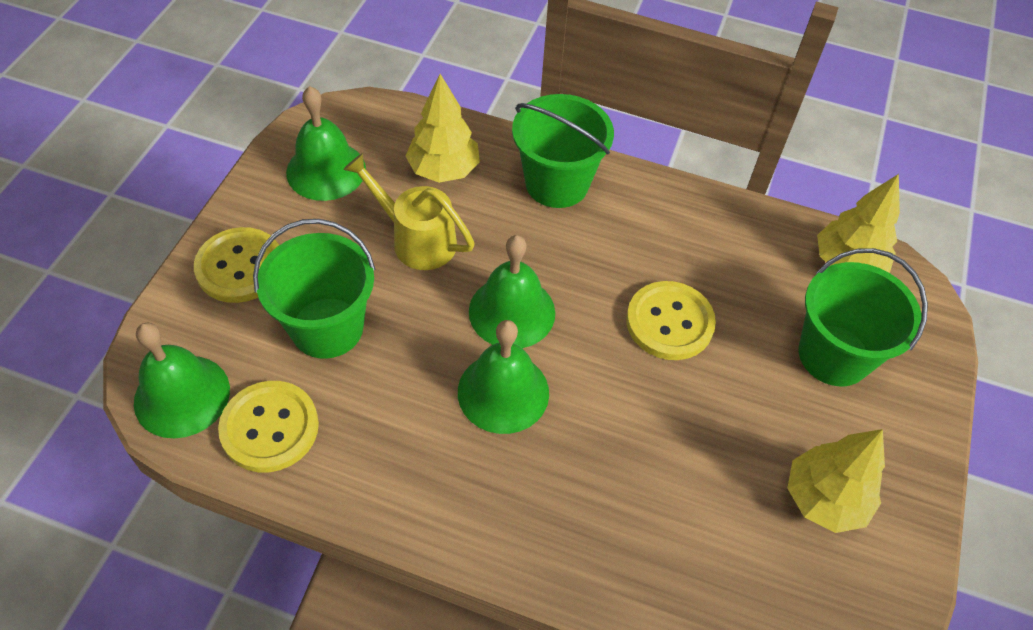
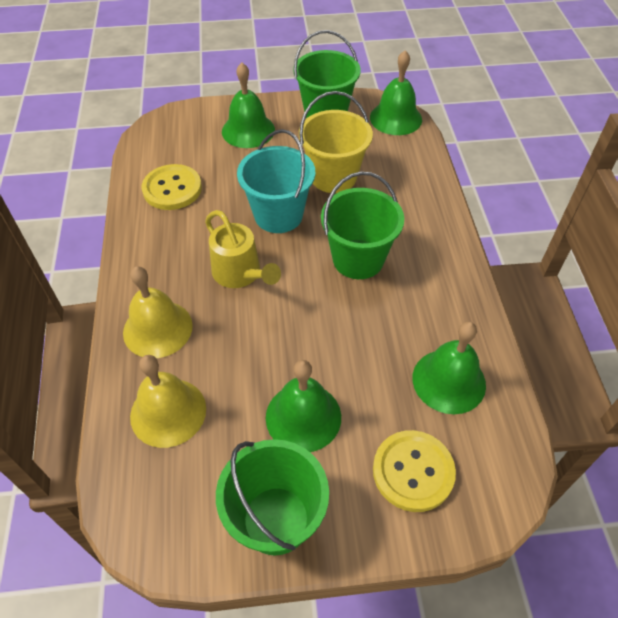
turquoise bucket: 0 -> 1
yellow bell: 0 -> 2
yellow bucket: 0 -> 1
yellow button: 3 -> 2
yellow tree: 3 -> 0

